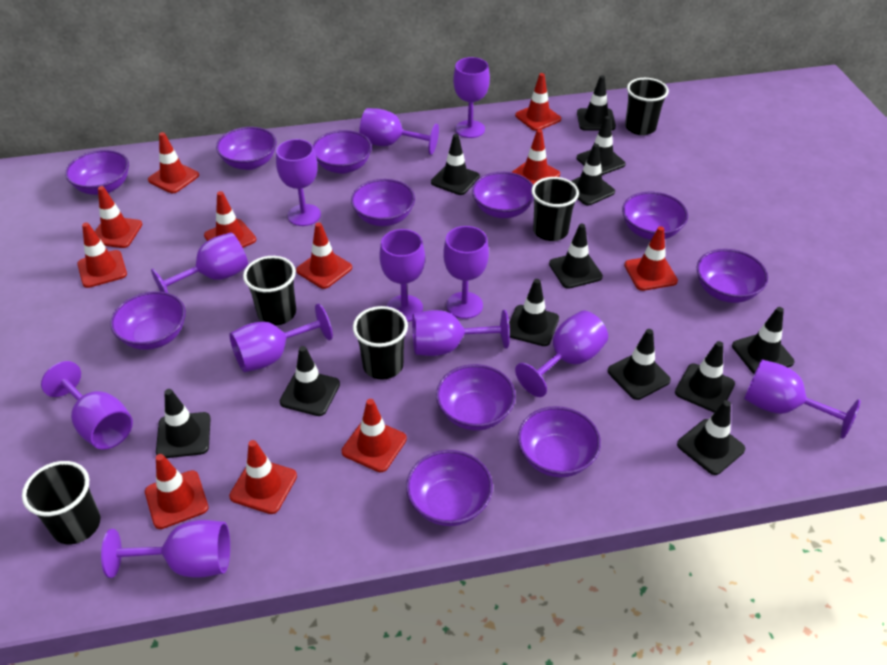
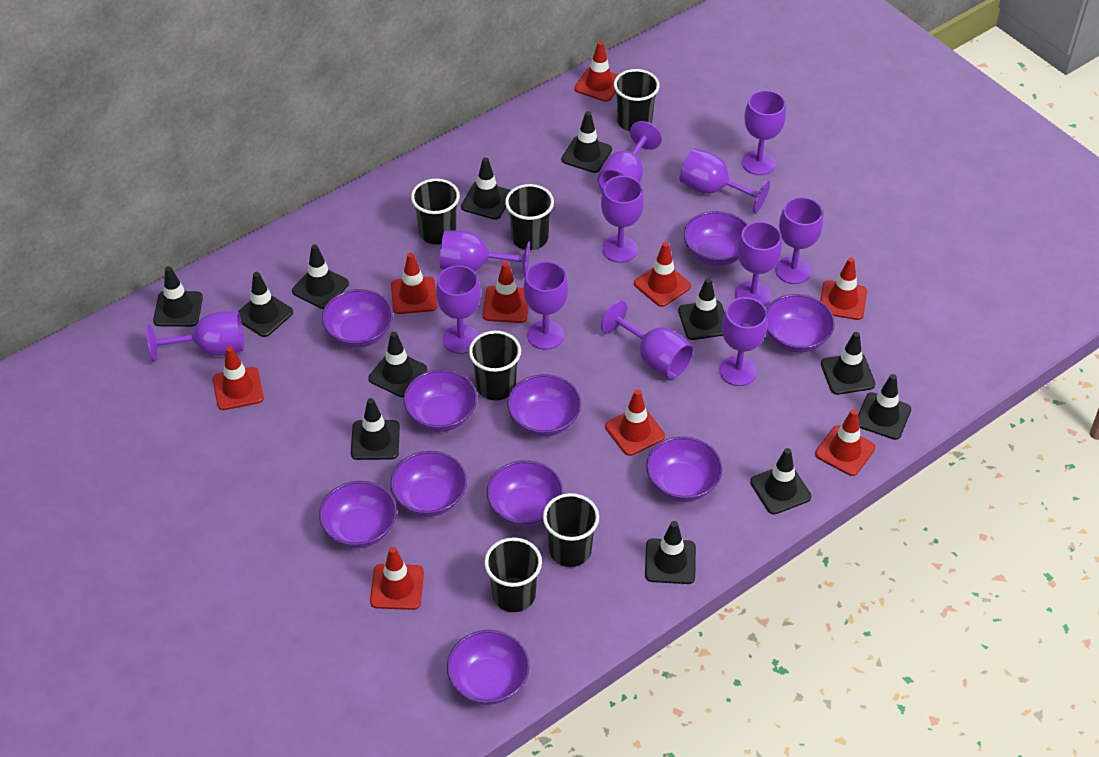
black cup: 5 -> 6
purple bowl: 11 -> 10
red traffic cone: 11 -> 9

